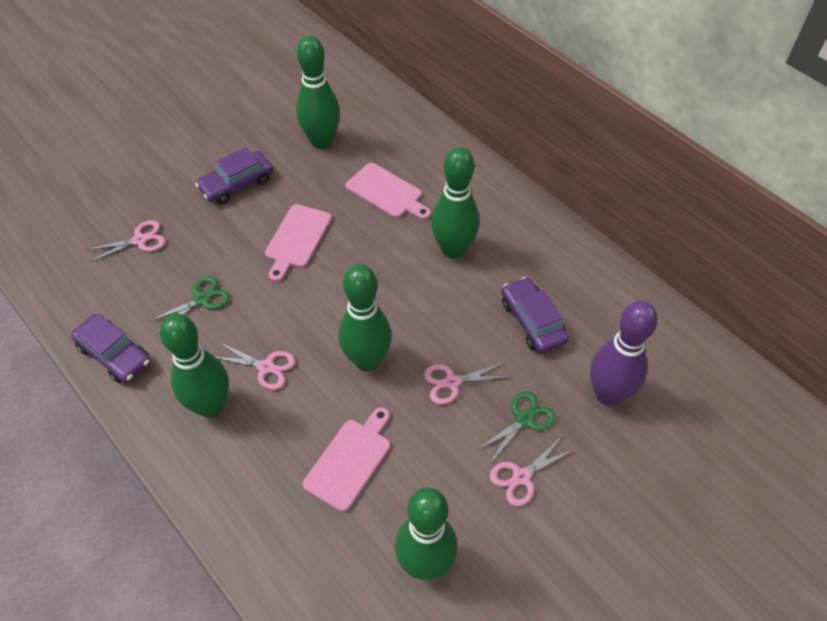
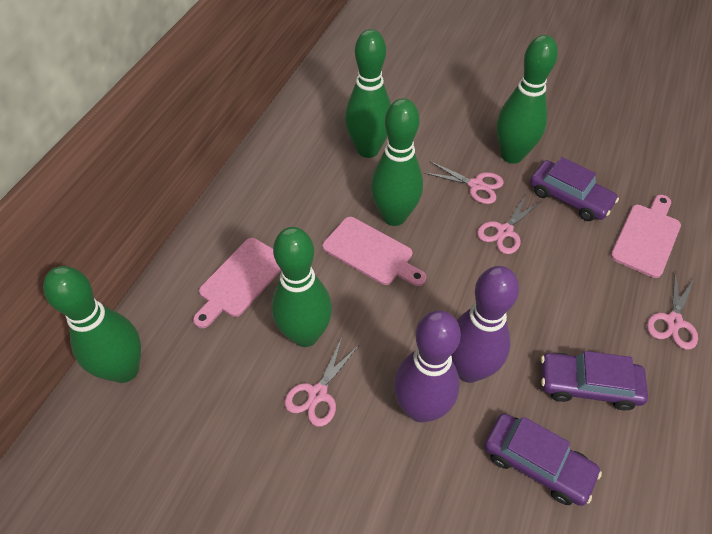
green scissors: 2 -> 0
purple bowling pin: 1 -> 2

